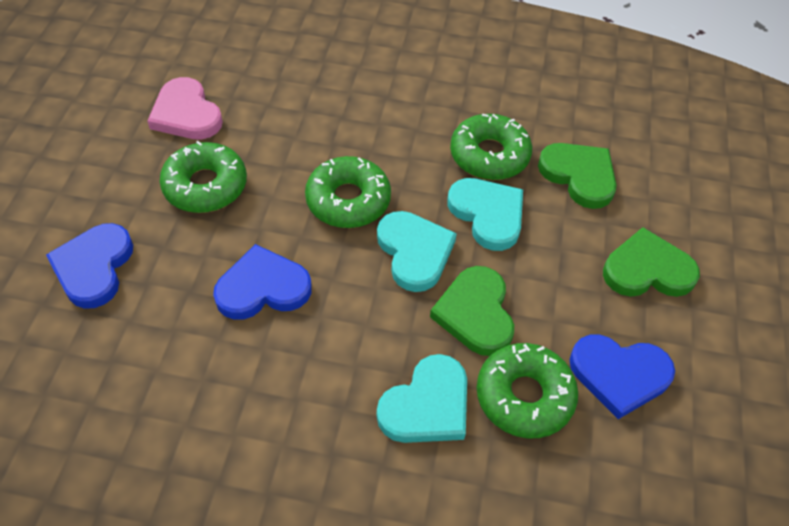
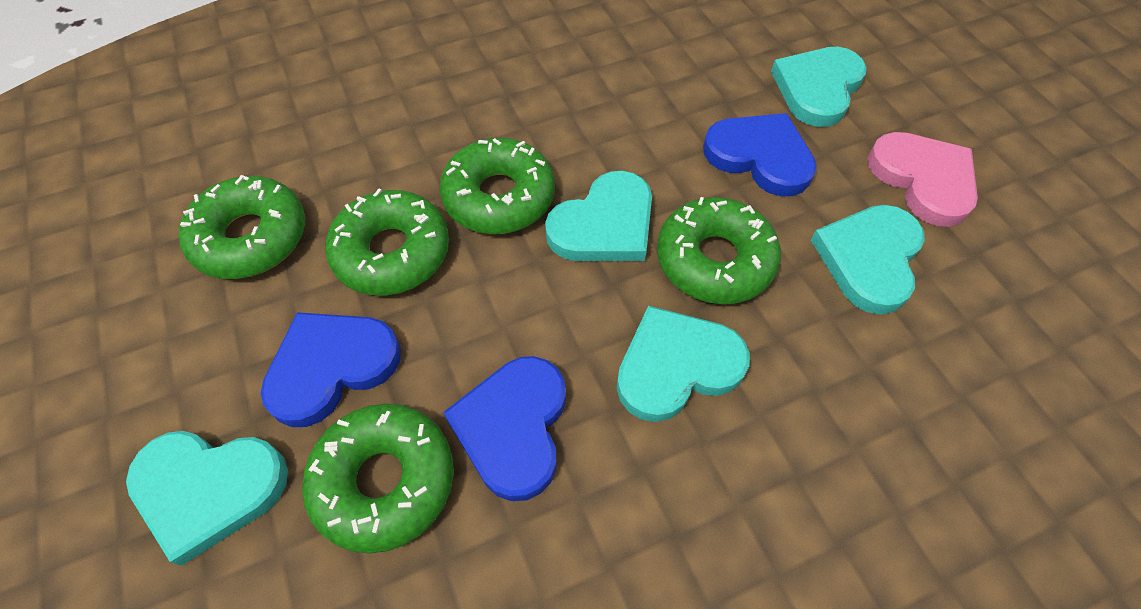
green donut: 4 -> 5
green heart: 3 -> 0
turquoise heart: 3 -> 5

